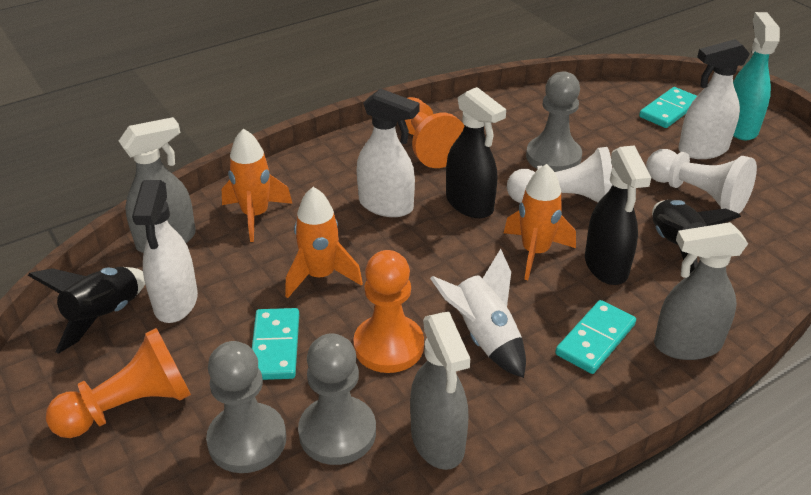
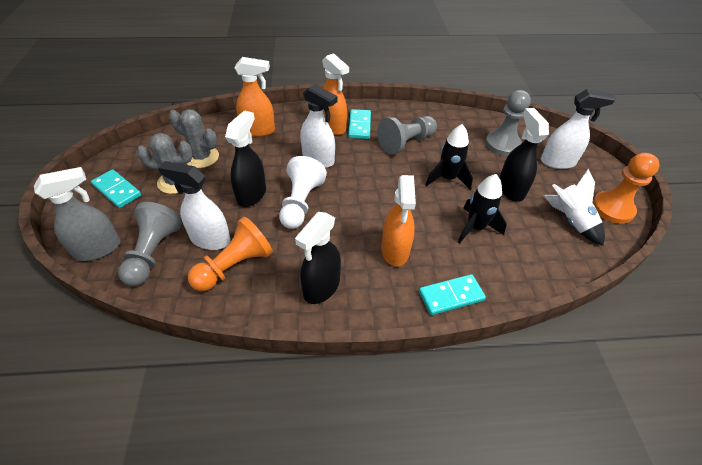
black spray bottle: 2 -> 3
grey cactus: 0 -> 2
grey spray bottle: 3 -> 1
orange pawn: 3 -> 2
orange rocket: 3 -> 0
orange spray bottle: 0 -> 3
turquoise spray bottle: 1 -> 0
white pawn: 2 -> 1

